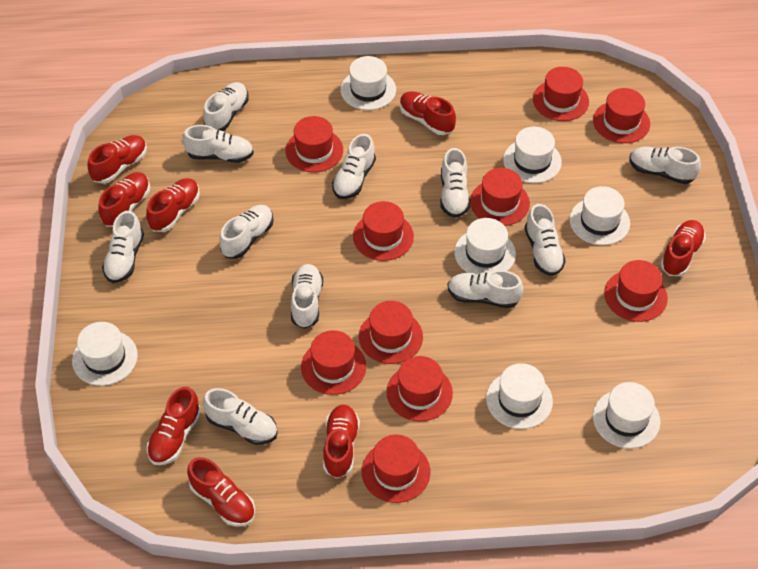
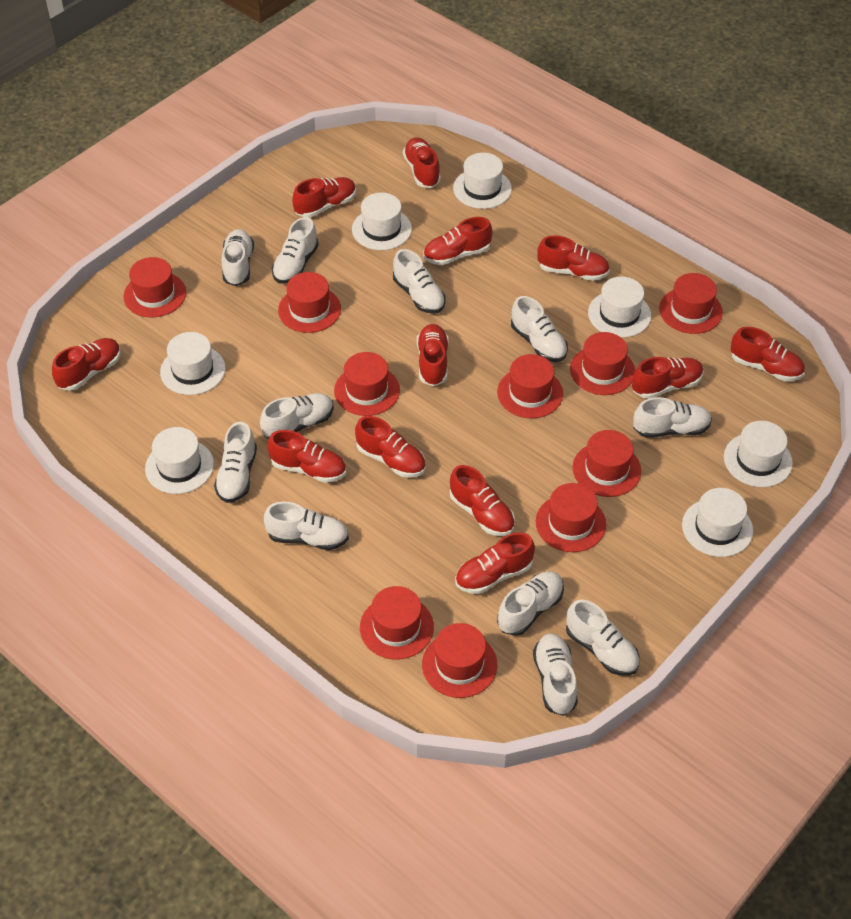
red shoe: 8 -> 12

